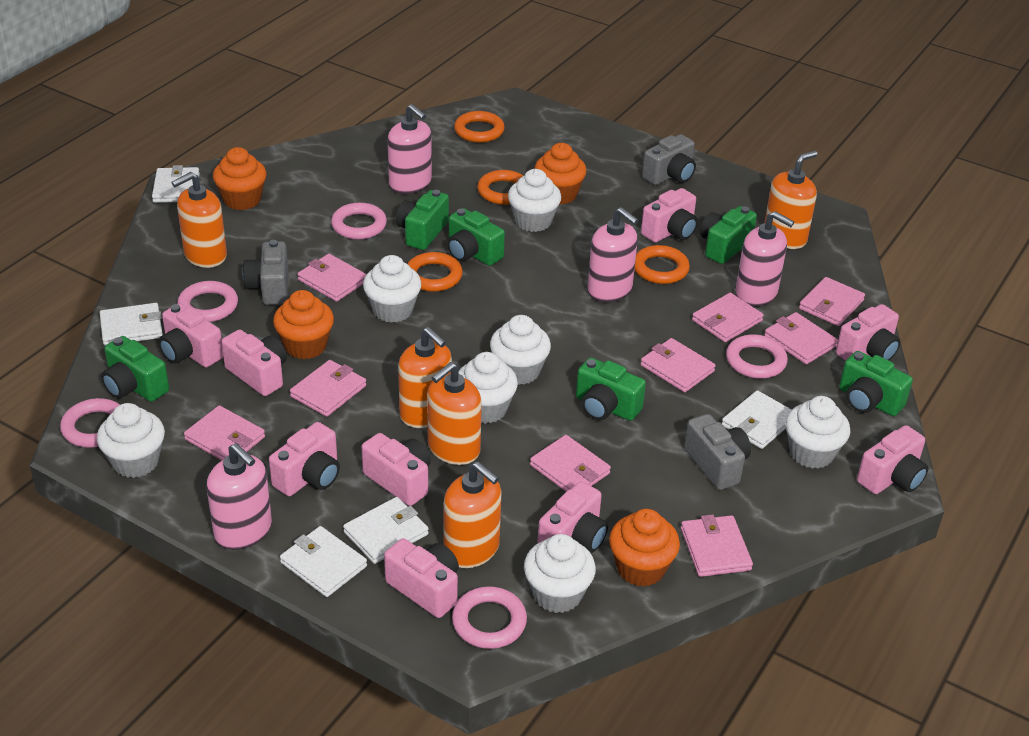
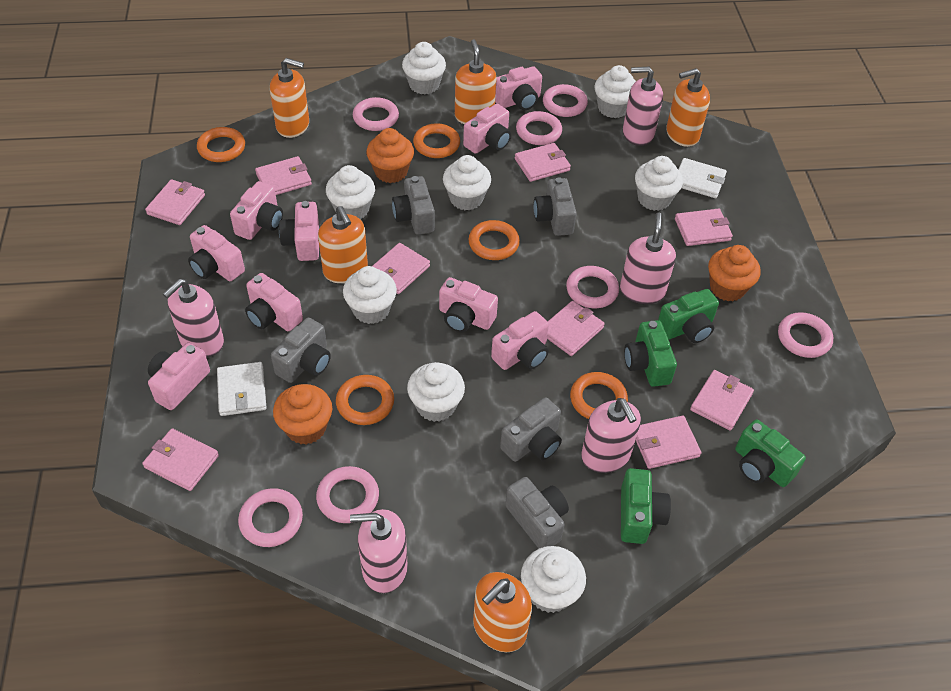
green camera: 6 -> 4
grey camera: 3 -> 5
orange cupcake: 4 -> 3
orange ring: 4 -> 5
pink ring: 5 -> 7
pink soap dispenser: 4 -> 5
white cupcake: 7 -> 8
white wallet: 5 -> 2

